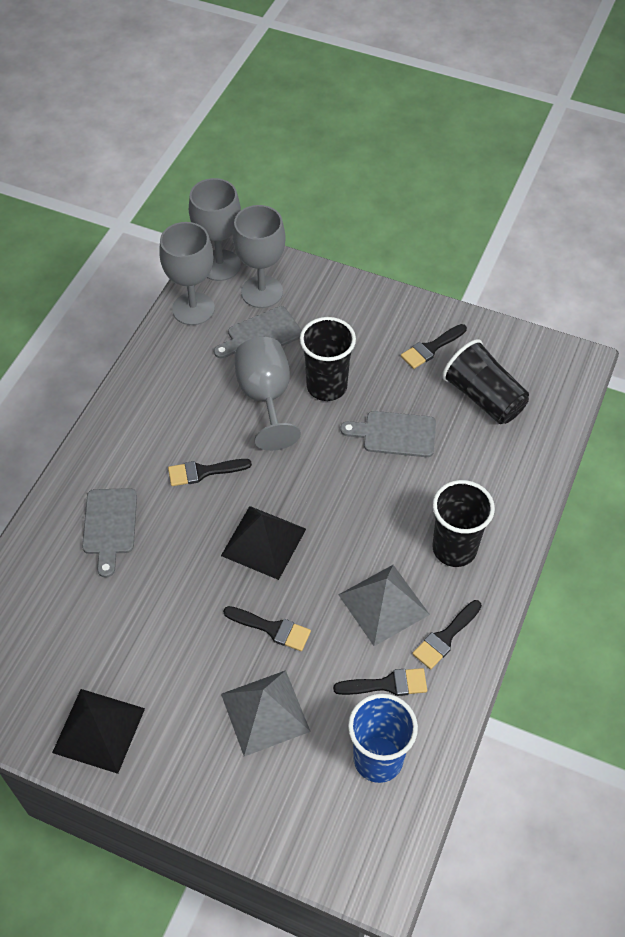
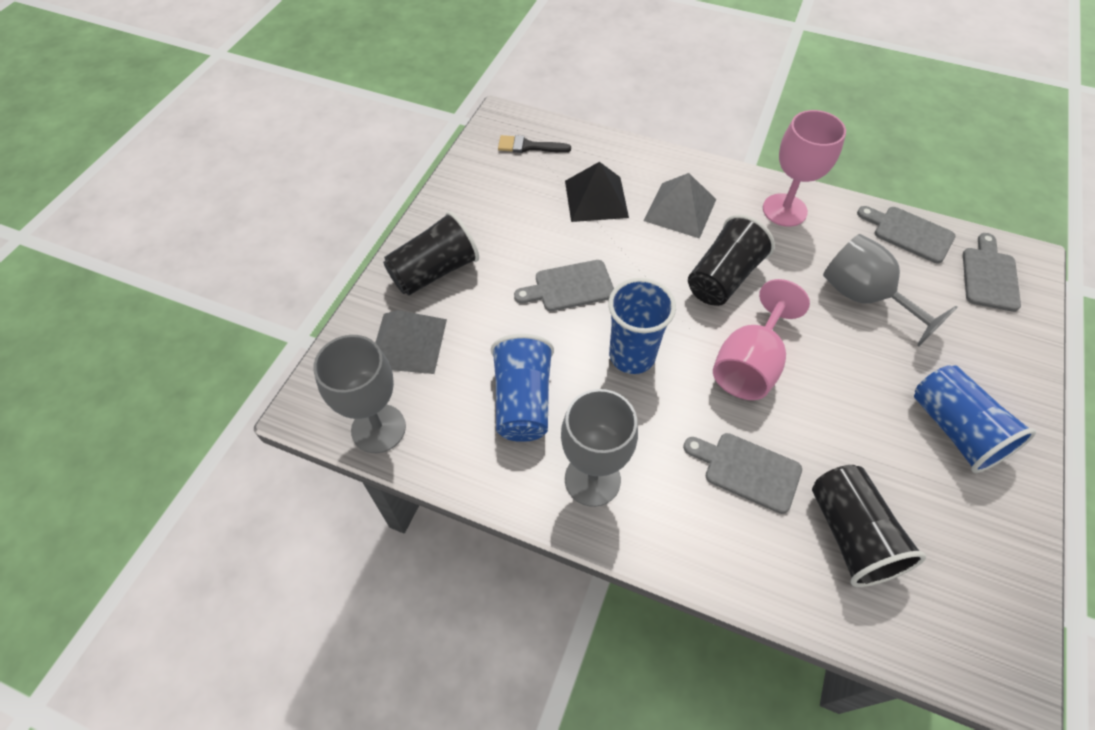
black brush: 5 -> 1
black pyramid: 2 -> 1
blue cup: 1 -> 3
grey cutting board: 3 -> 4
grey goblet: 4 -> 3
pink goblet: 0 -> 2

